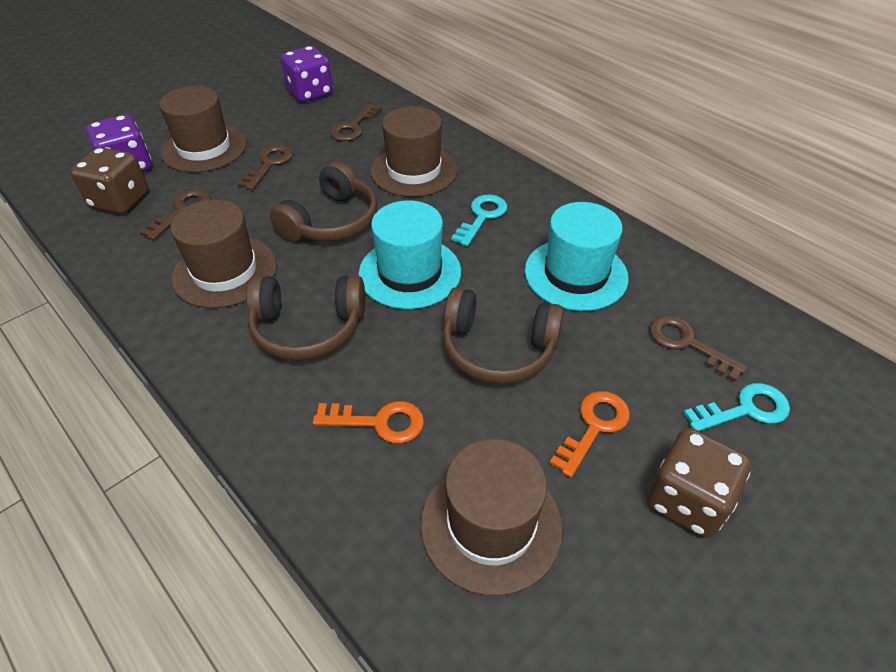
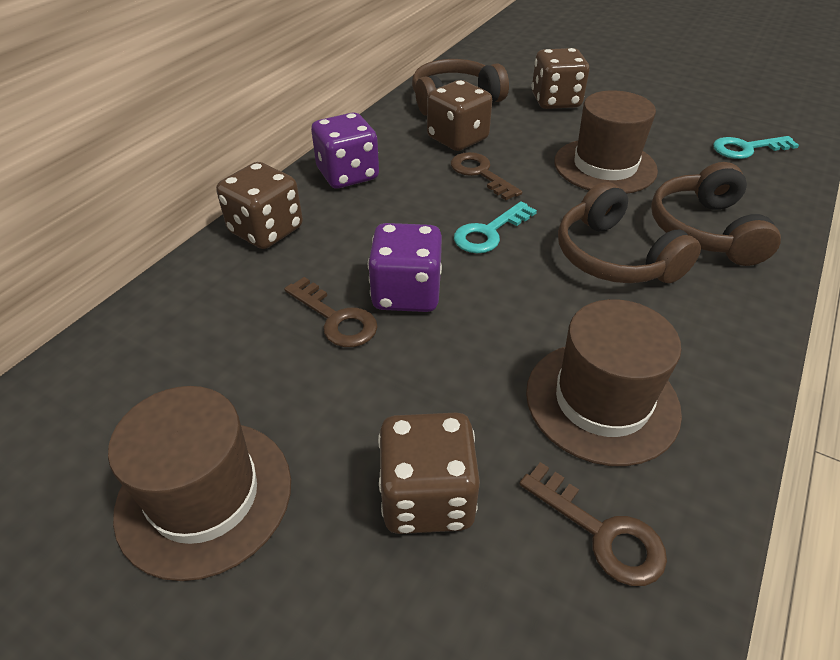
brown dice: 2 -> 4
brown hat: 4 -> 3
brown key: 4 -> 3
orange key: 2 -> 0
turquoise hat: 2 -> 0

